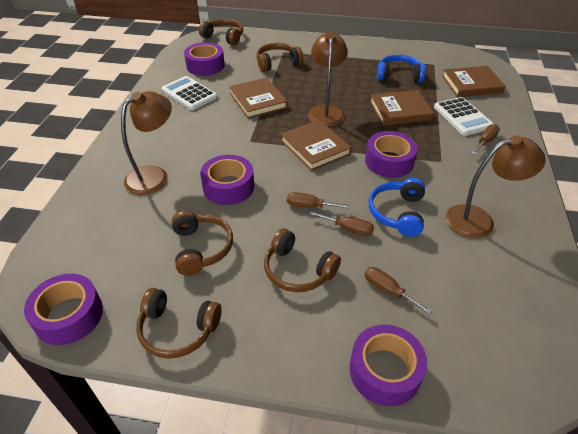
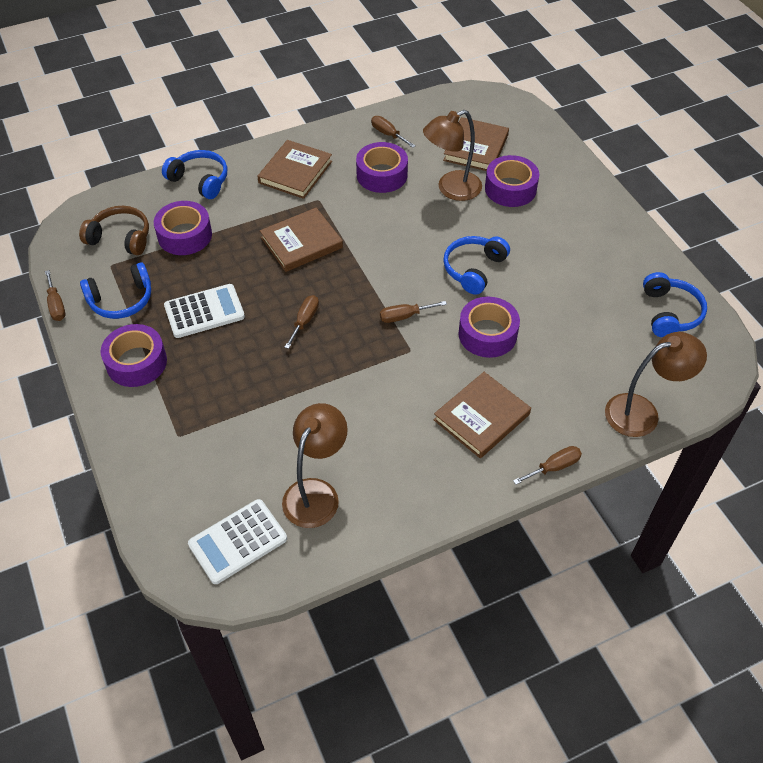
blue headphones: 2 -> 4
brown headphones: 5 -> 1
brown screwdriver: 4 -> 5

